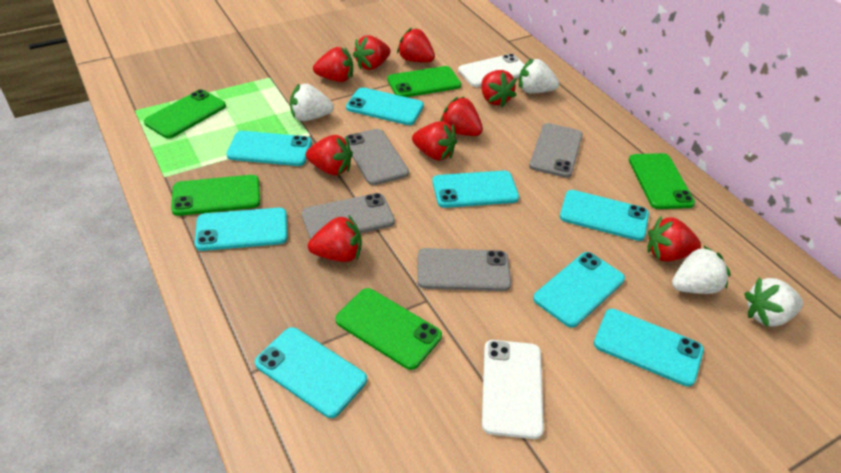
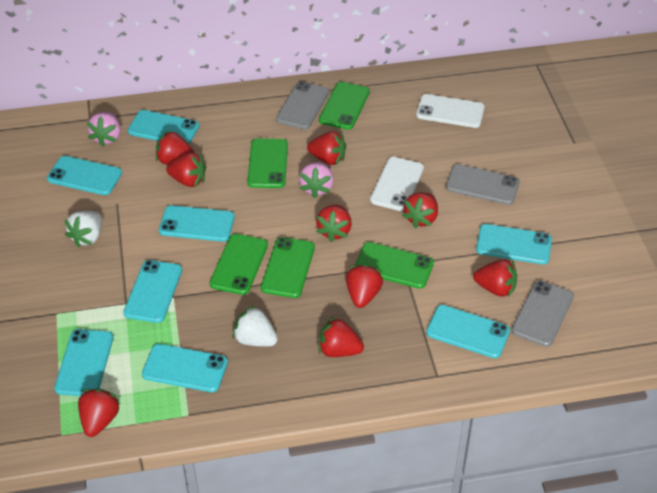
grey phone: 4 -> 3
pink strawberry: 0 -> 2
white strawberry: 4 -> 2

